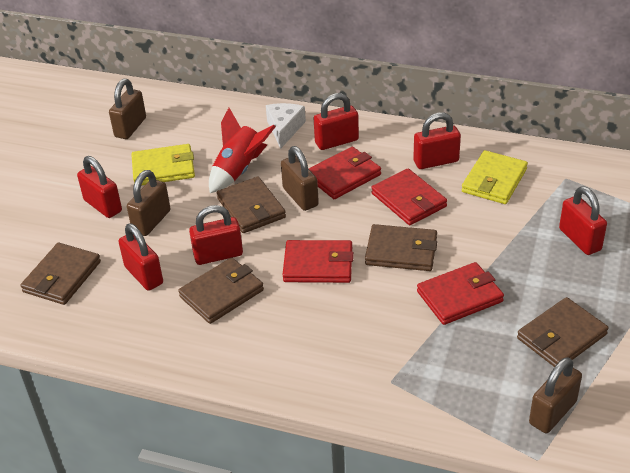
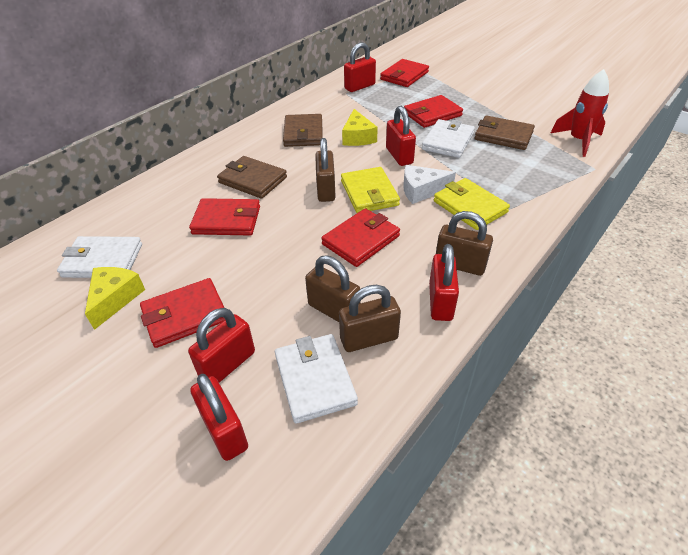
brown wallet: 5 -> 3
red padlock: 6 -> 5
red wallet: 4 -> 5
white wallet: 0 -> 3
yellow cheese: 0 -> 2

